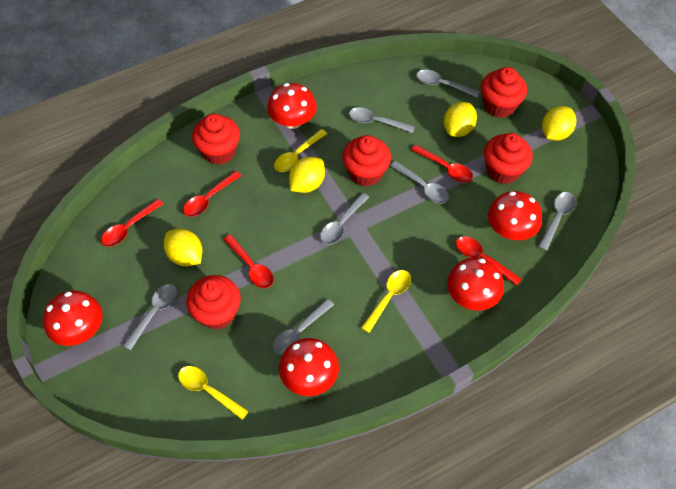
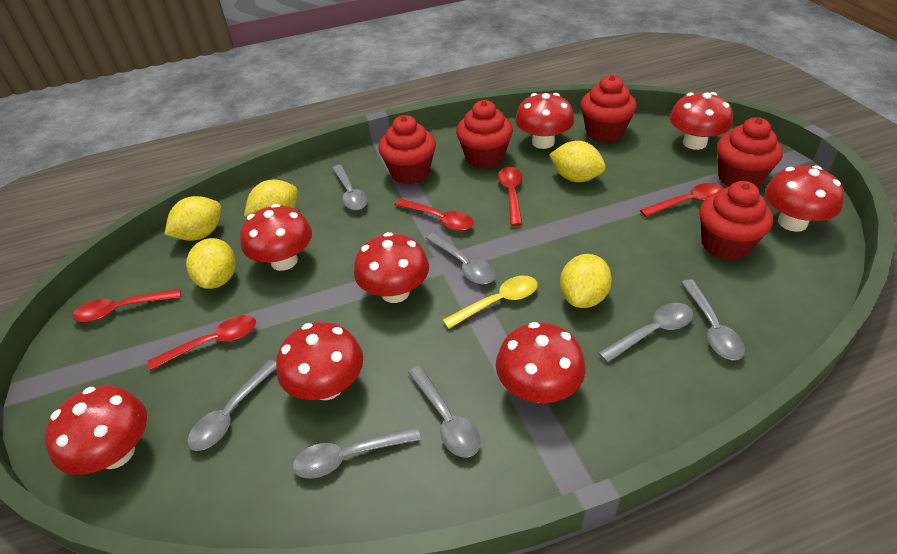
red mushroom: 5 -> 8
yellow lemon: 4 -> 5
yellow spoon: 3 -> 1

